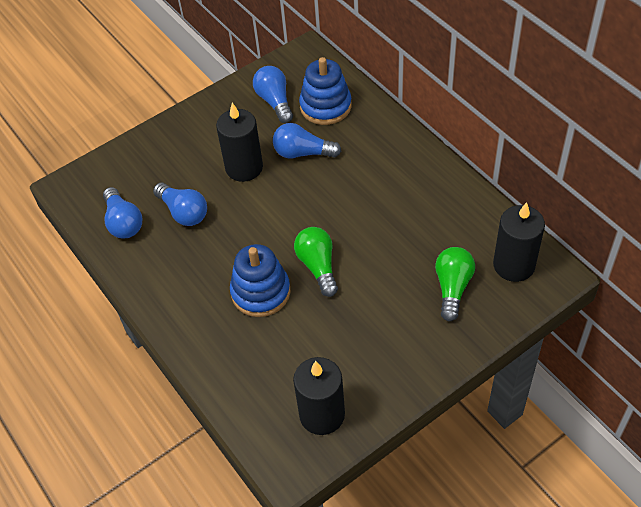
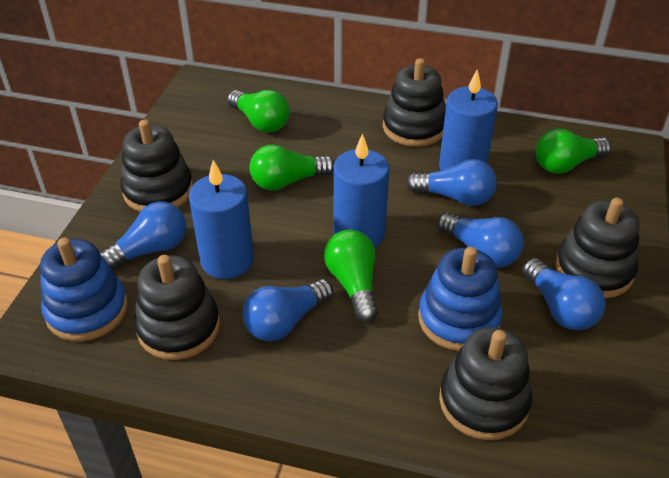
black candle: 3 -> 0
black stacking toy: 0 -> 5
blue candle: 0 -> 3
blue light bulb: 4 -> 5
green light bulb: 2 -> 4

